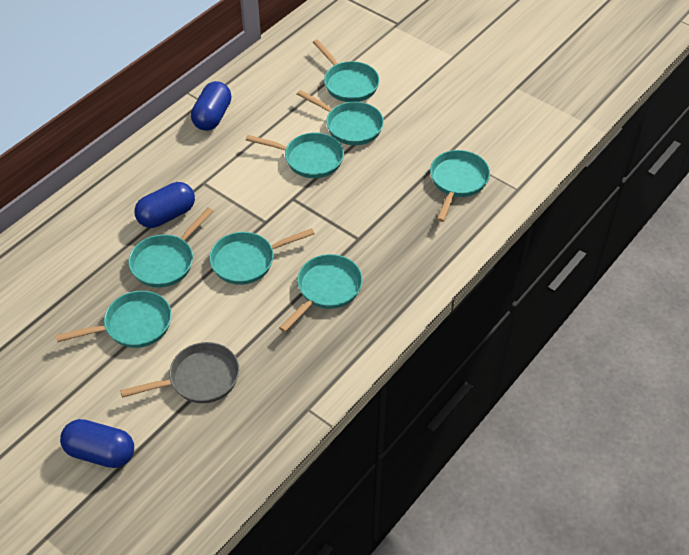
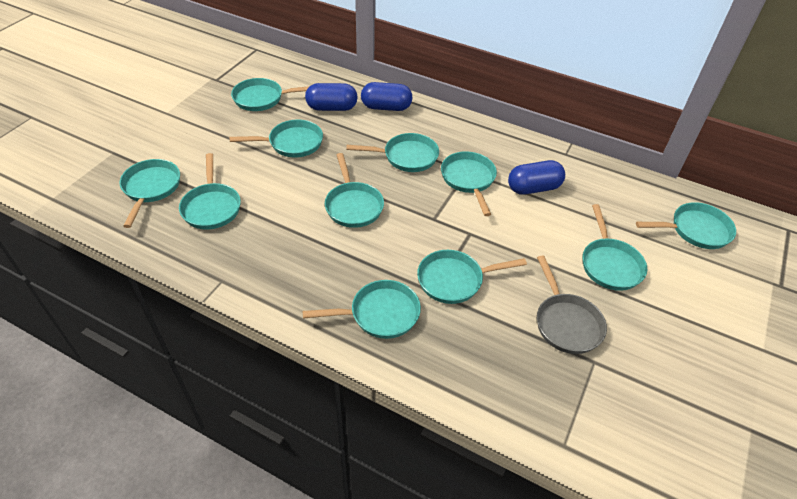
turquoise pan: 8 -> 11

